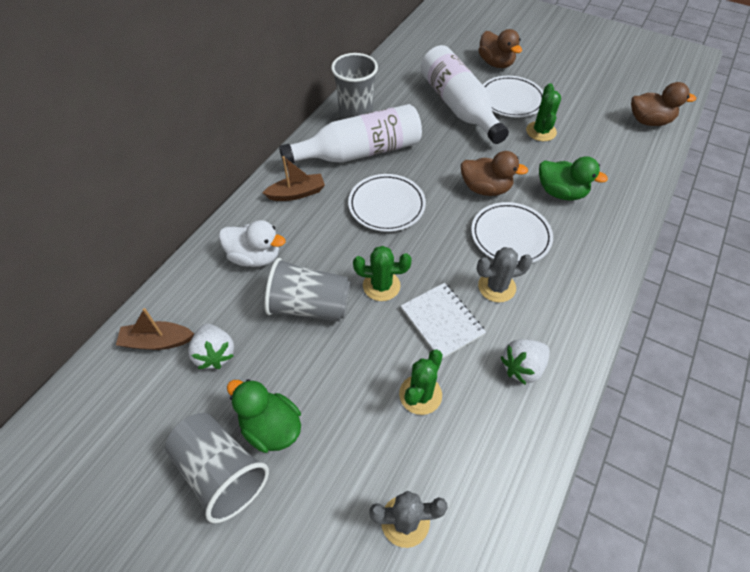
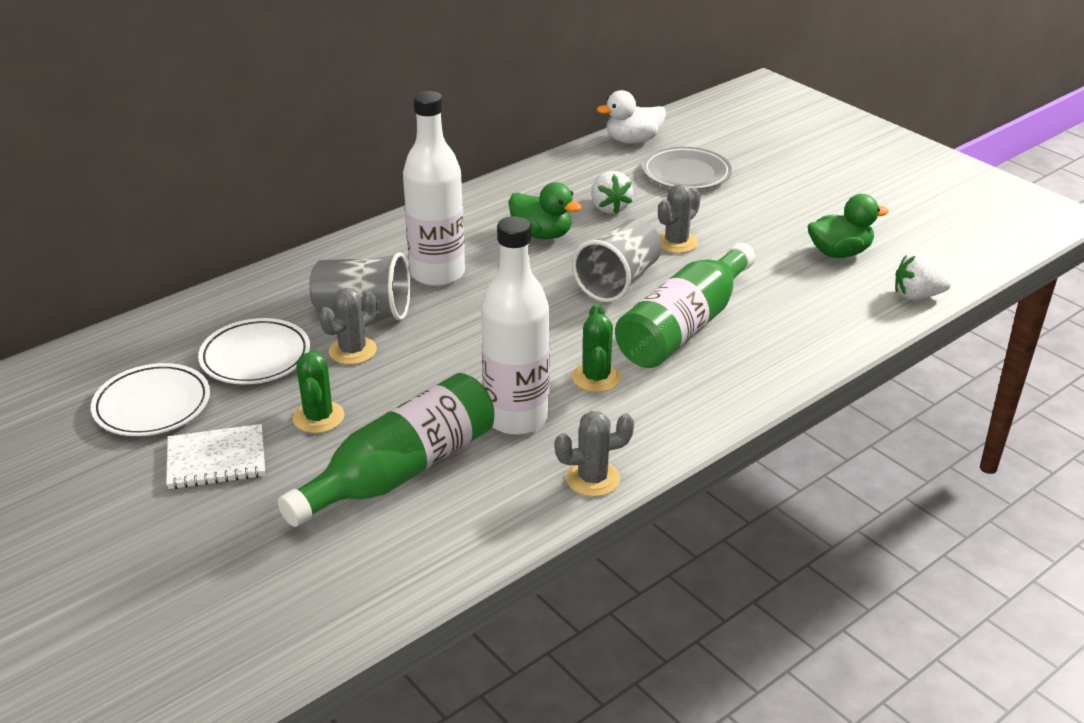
brown boat: 2 -> 0
brown duck: 3 -> 0
green bottle: 0 -> 2
green cactus: 3 -> 2
grey cactus: 2 -> 3
grey cup: 3 -> 2
grey plate: 0 -> 1
white plate: 3 -> 2

